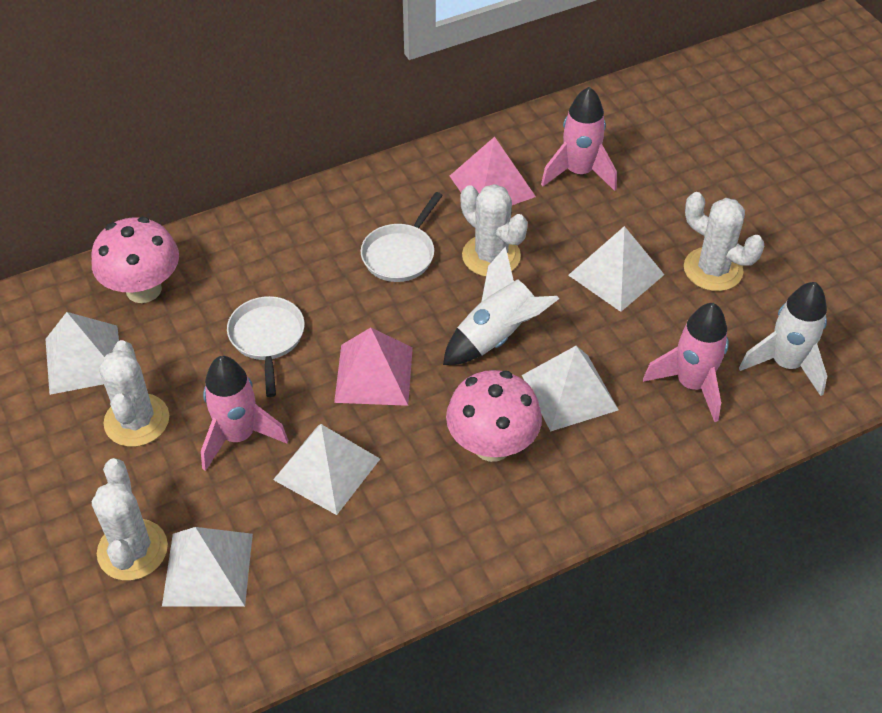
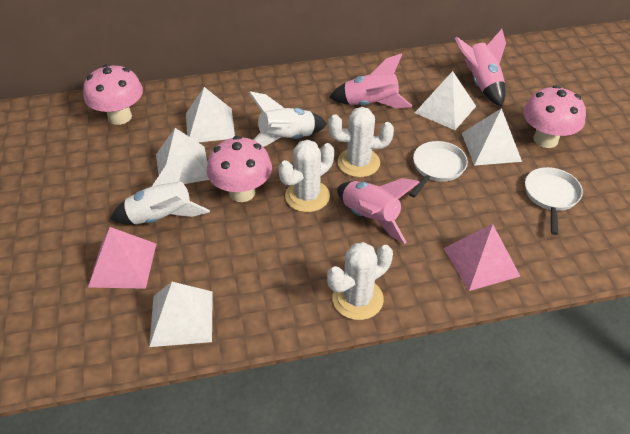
pink mushroom: 2 -> 3
white cactus: 4 -> 3

